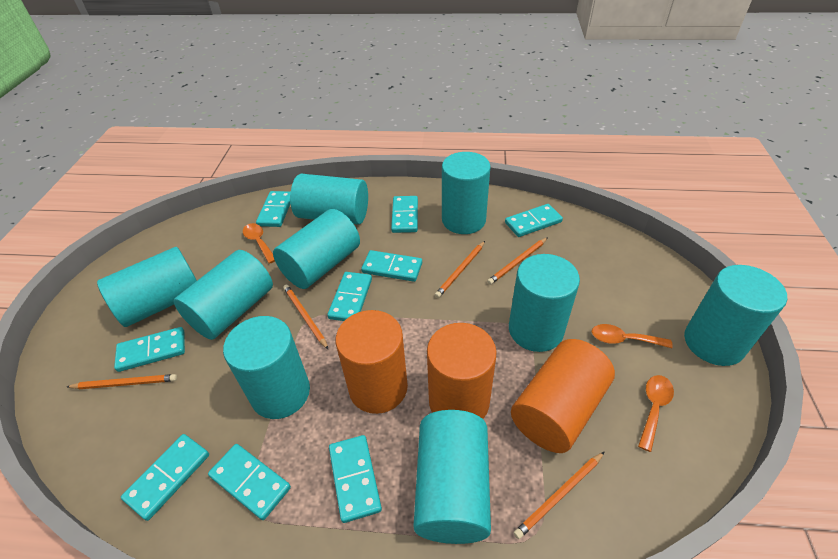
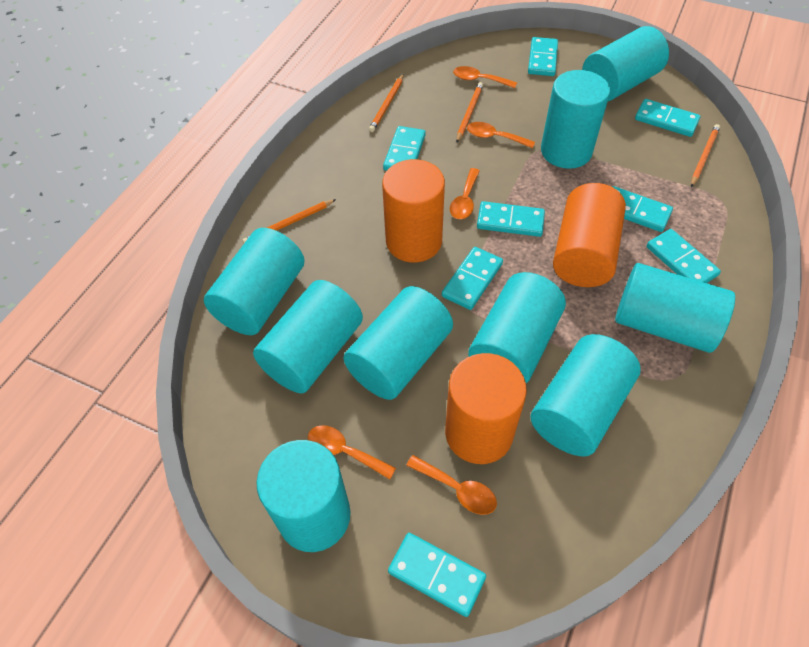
orange pencil: 5 -> 4
orange spoon: 3 -> 5
turquoise domino: 9 -> 8

